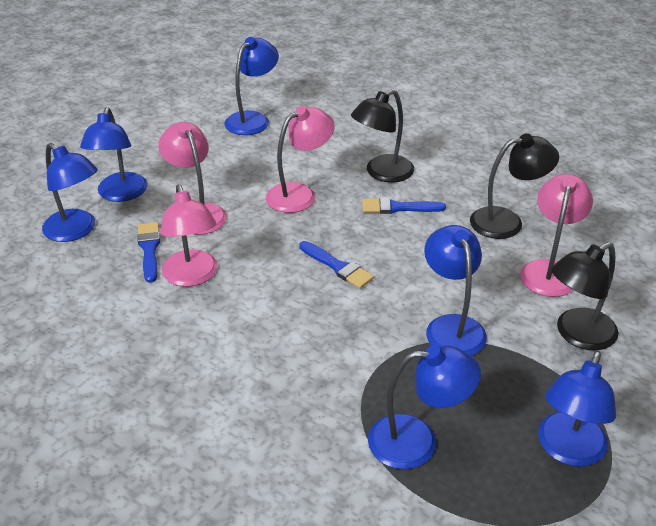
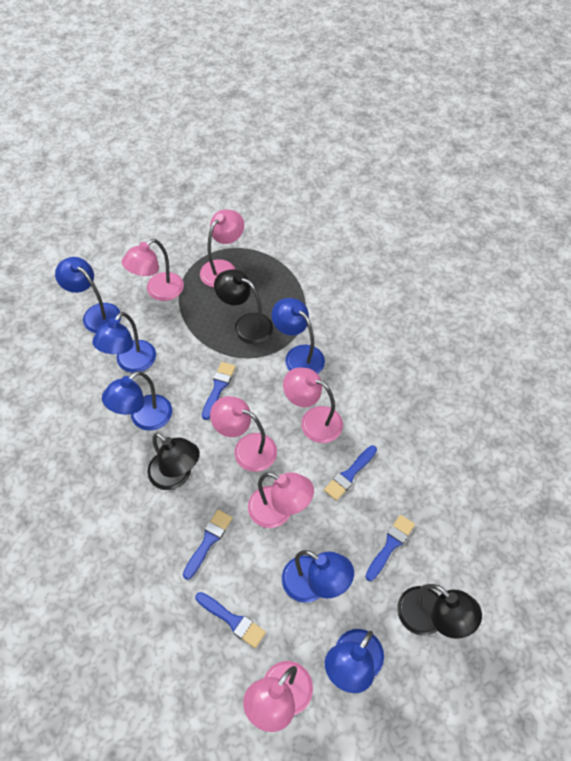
blue brush: 3 -> 5
pink lamp: 4 -> 6

